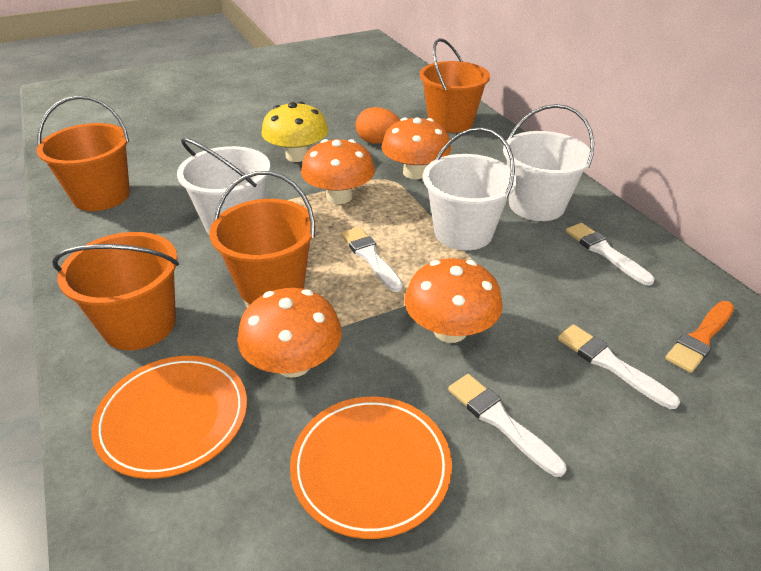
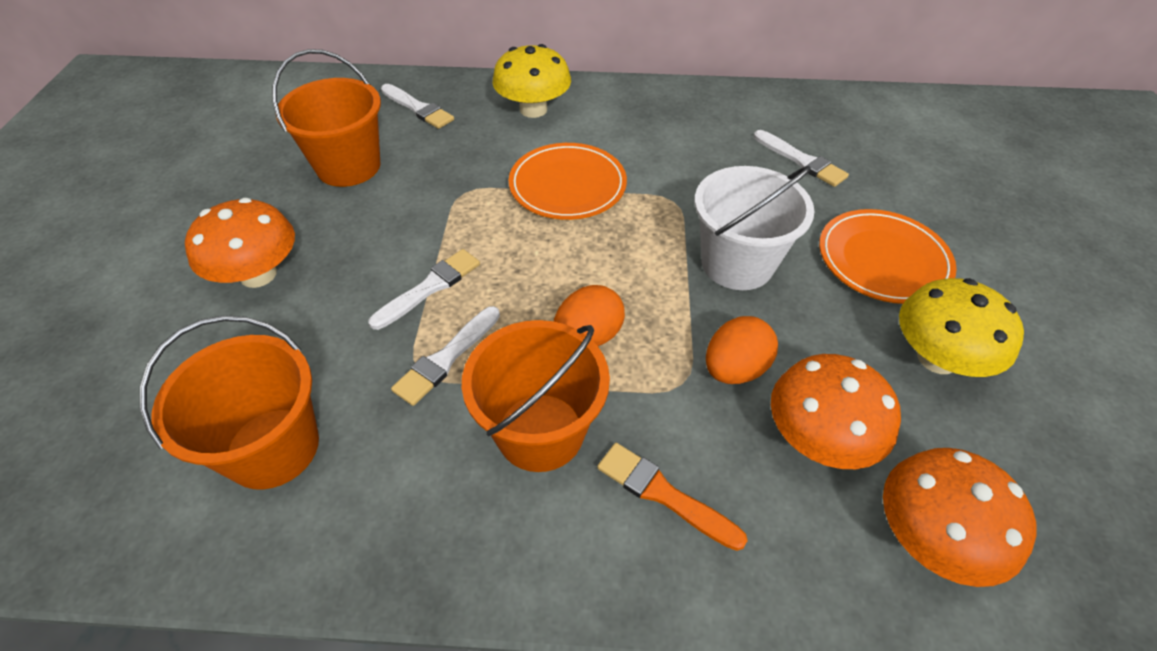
orange bucket: 4 -> 3
orange egg: 1 -> 2
orange mushroom: 4 -> 3
white bucket: 3 -> 1
yellow mushroom: 1 -> 2

